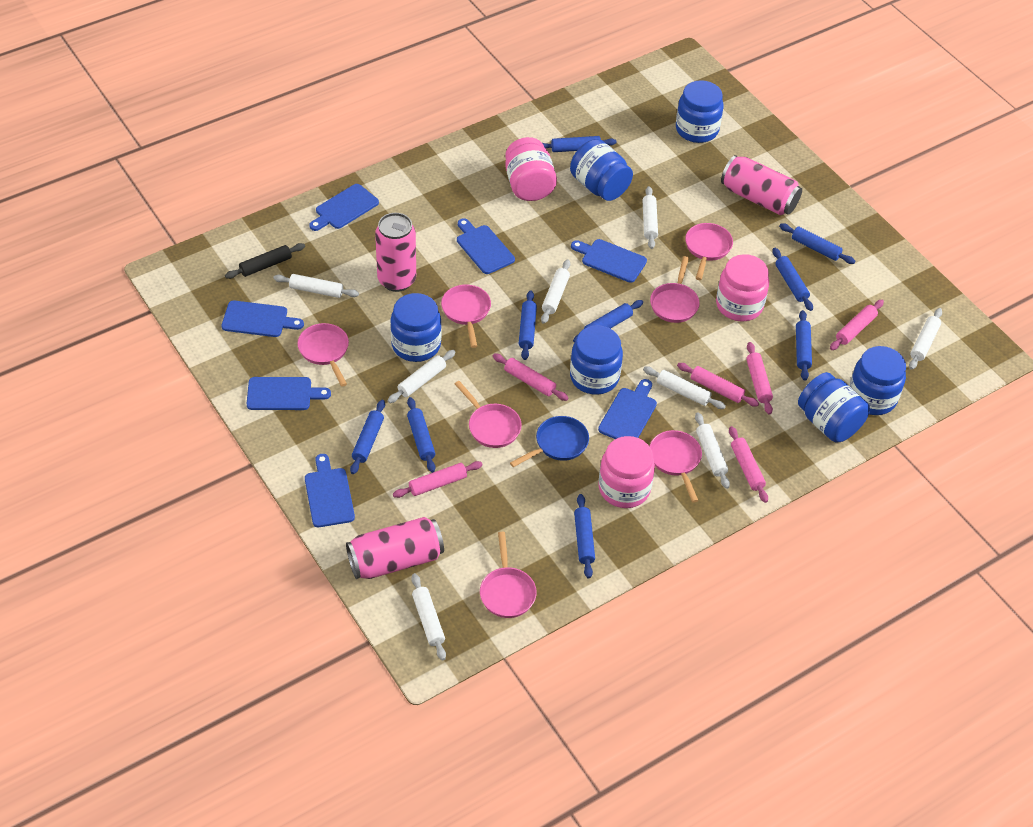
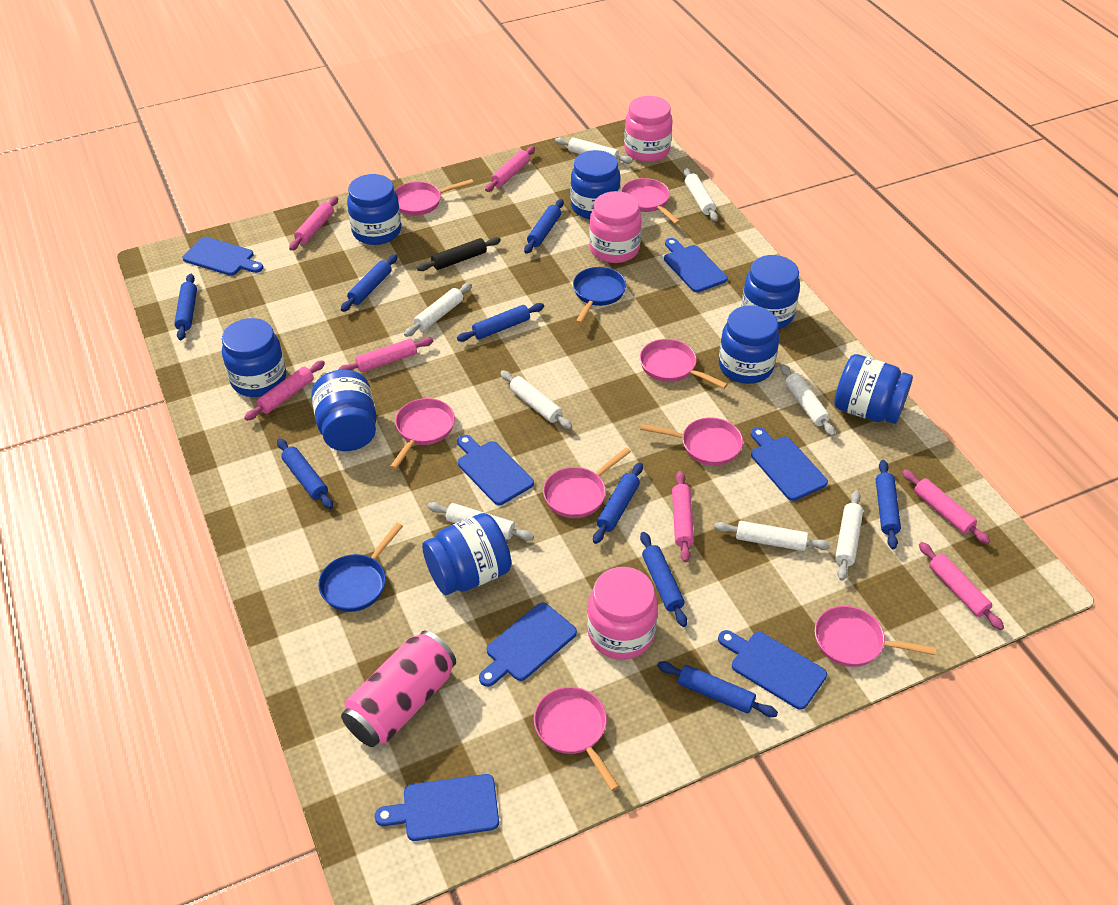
blue jar: 6 -> 8
blue pan: 1 -> 2
pink can: 3 -> 1
pink pan: 7 -> 8
pink rolling pin: 6 -> 7

